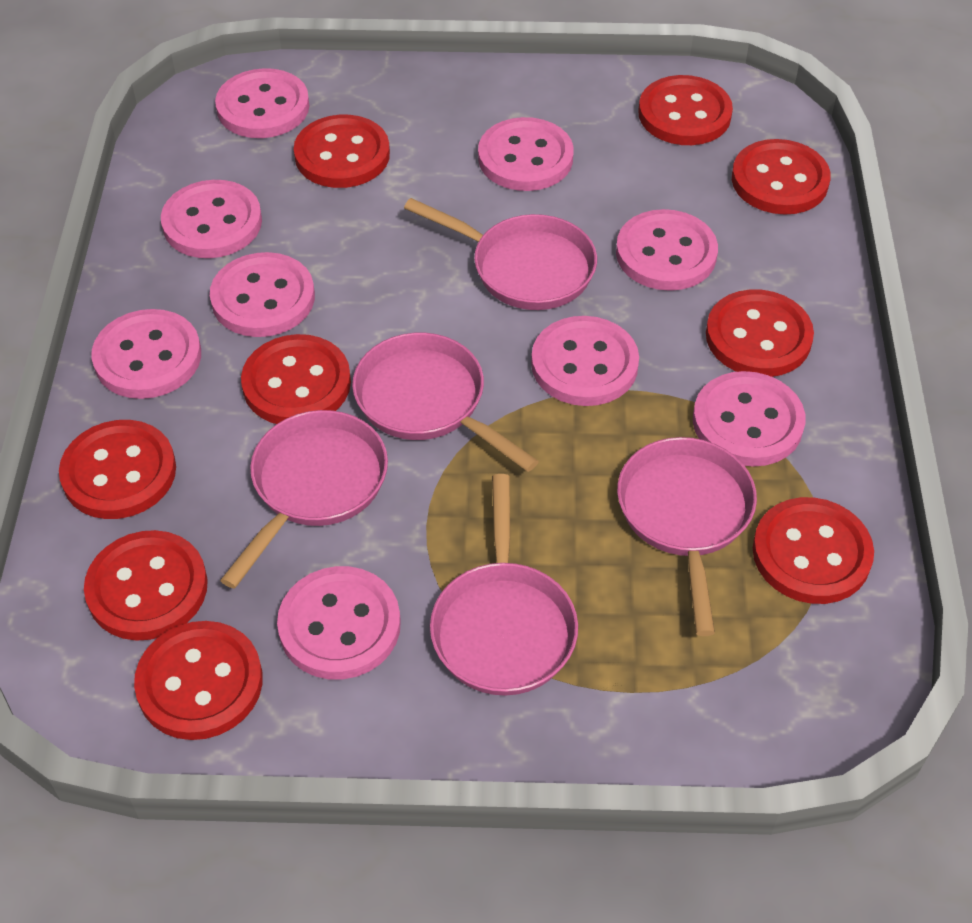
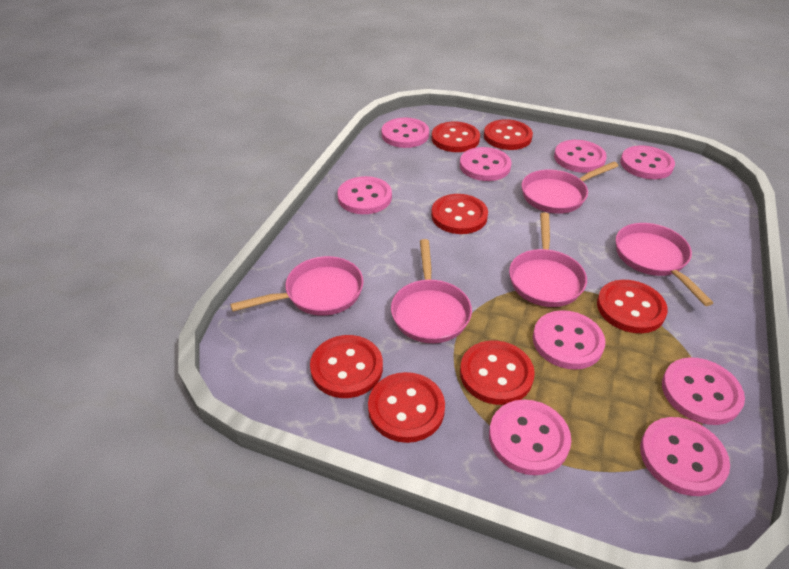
red button: 9 -> 7

